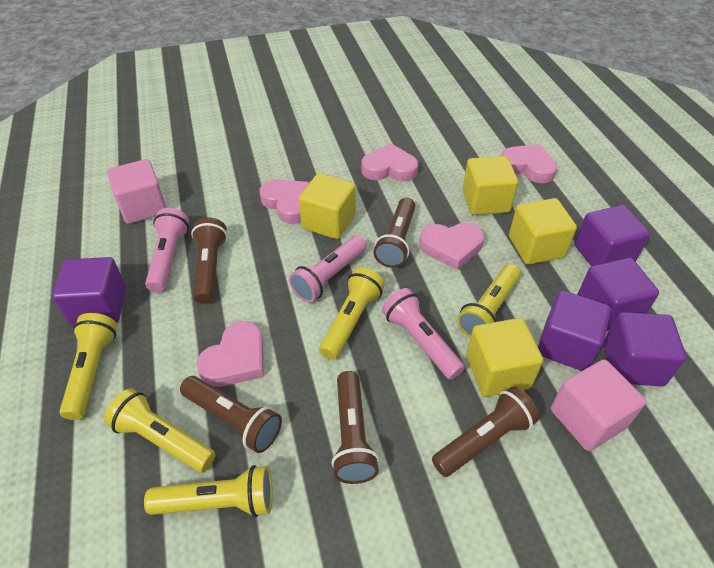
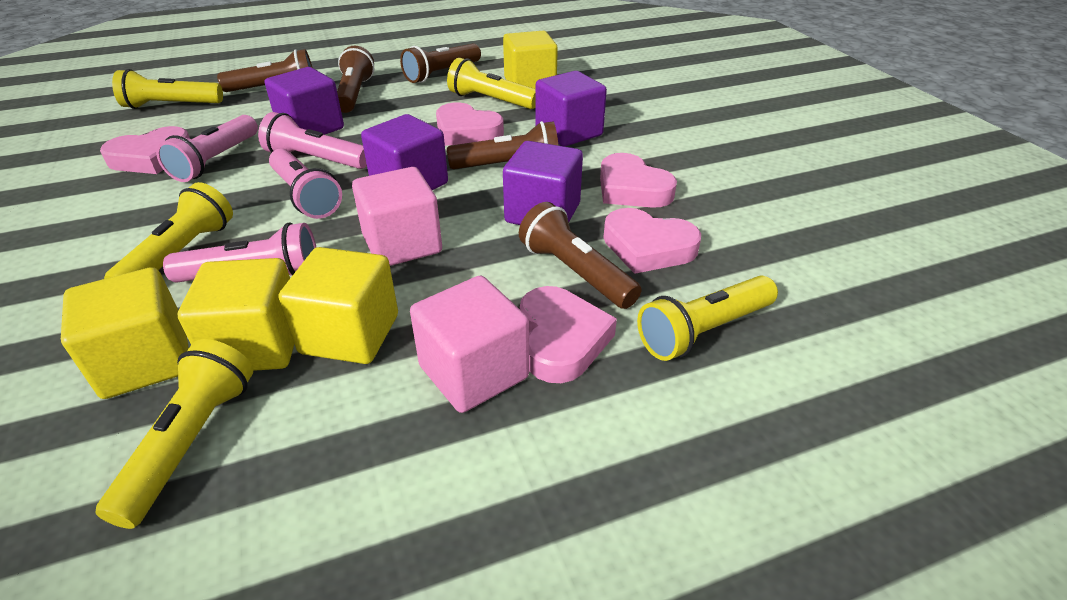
pink flashlight: 3 -> 4
purple cube: 5 -> 4

